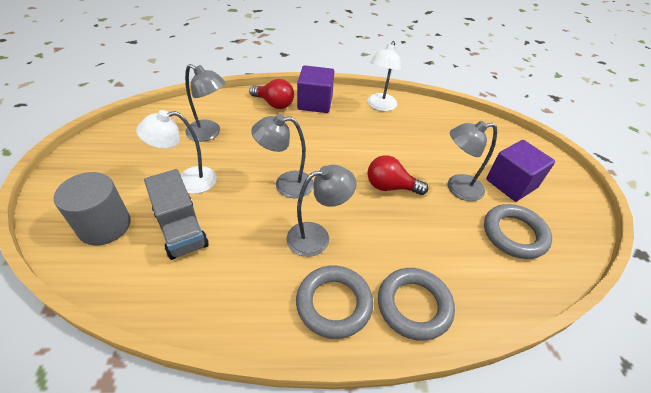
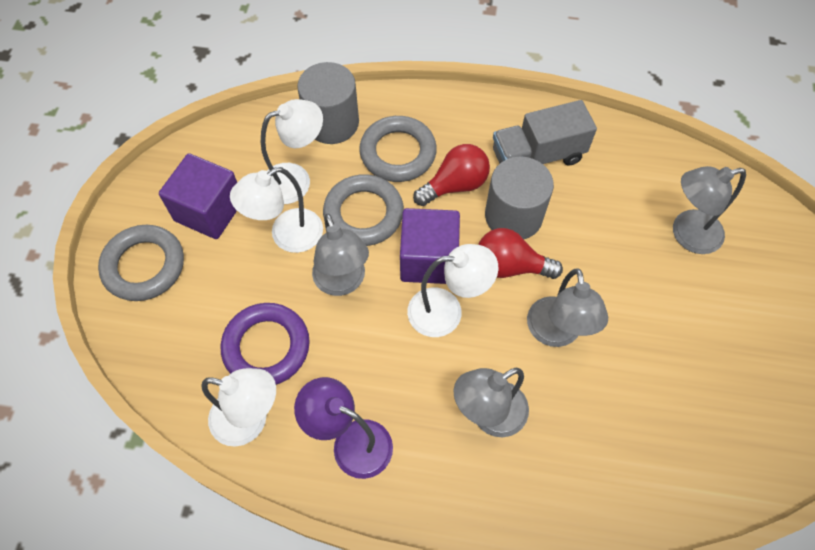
grey cylinder: 1 -> 2
purple lamp: 0 -> 1
purple ring: 0 -> 1
white lamp: 2 -> 4

